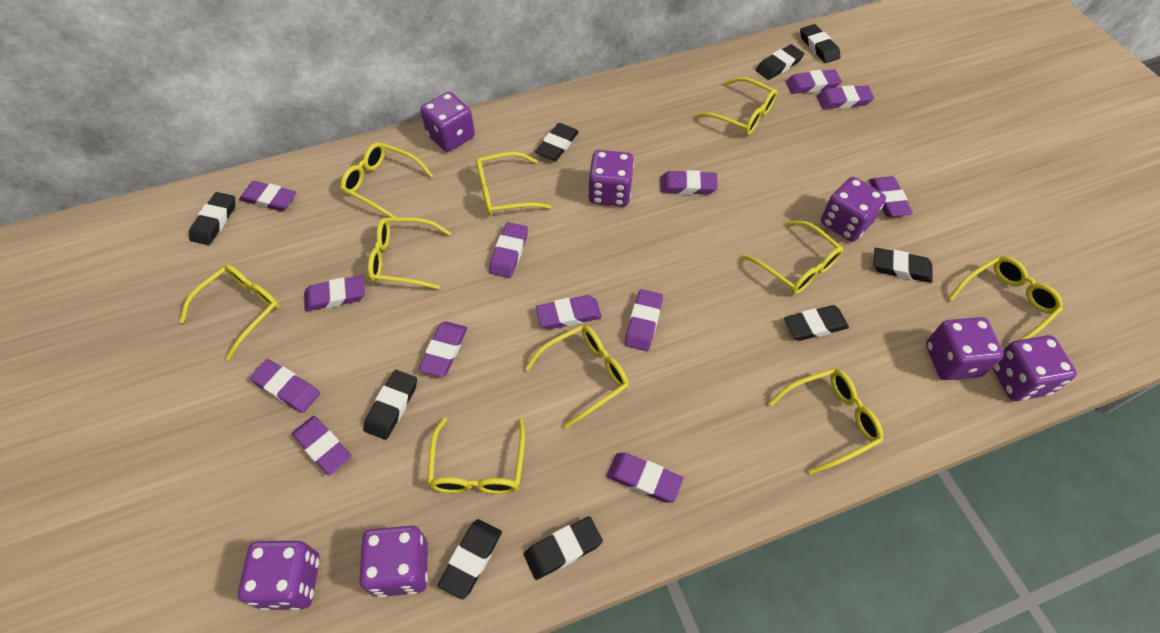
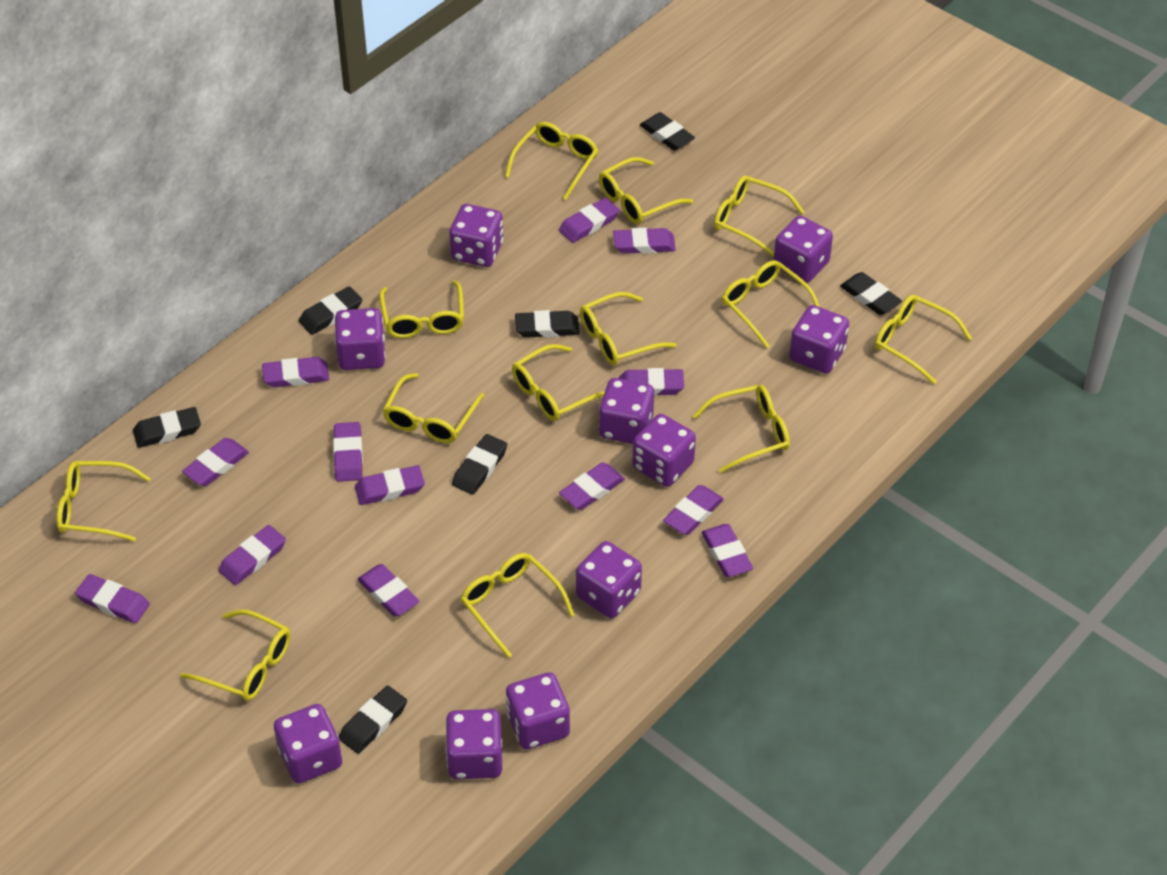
black eraser: 9 -> 7
purple dice: 7 -> 10
yellow glasses: 10 -> 13

